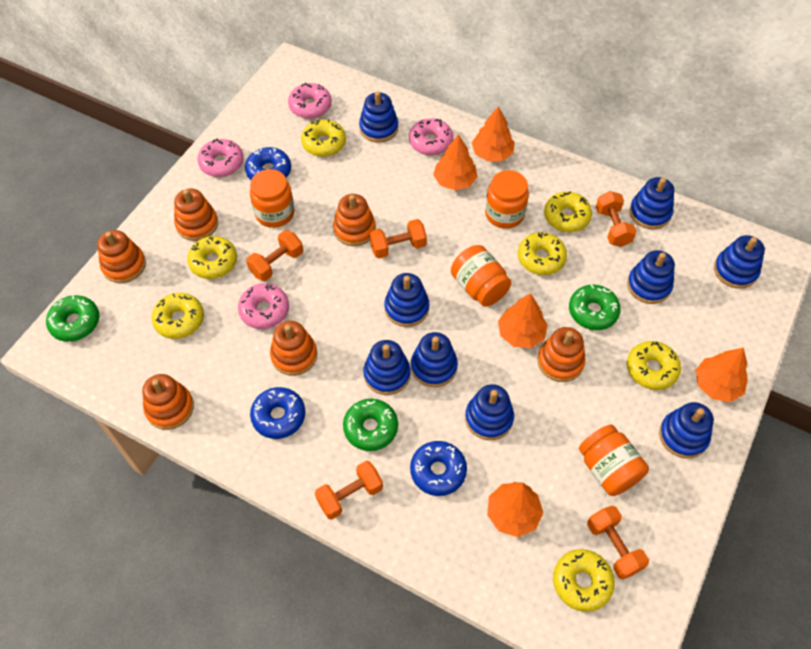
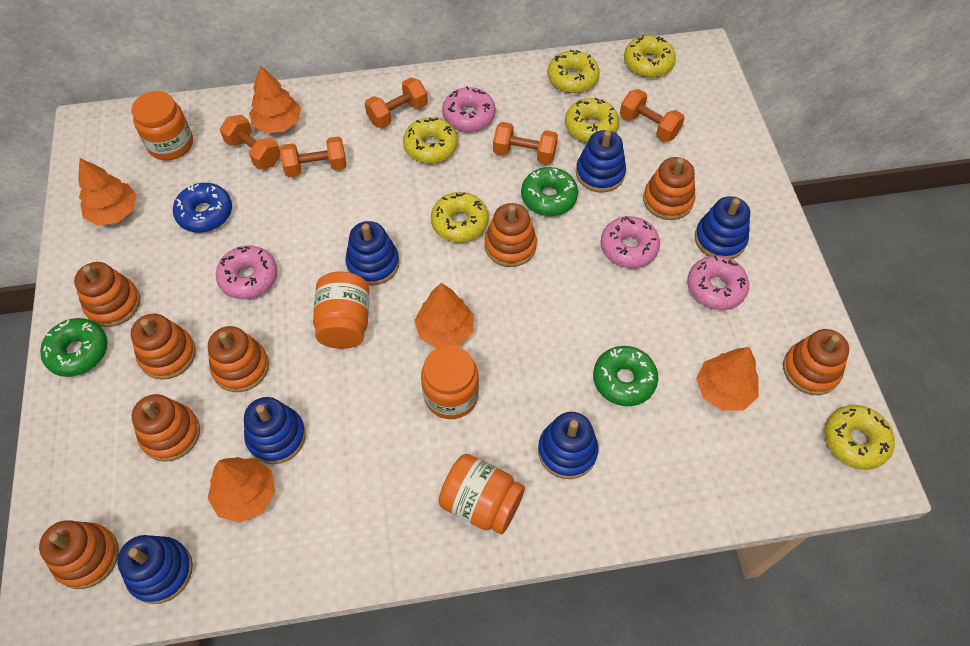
blue donut: 3 -> 1
blue stacking toy: 9 -> 6
orange stacking toy: 6 -> 8
yellow donut: 7 -> 6

